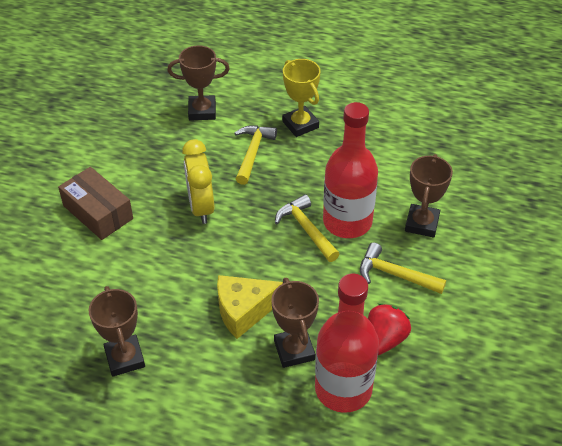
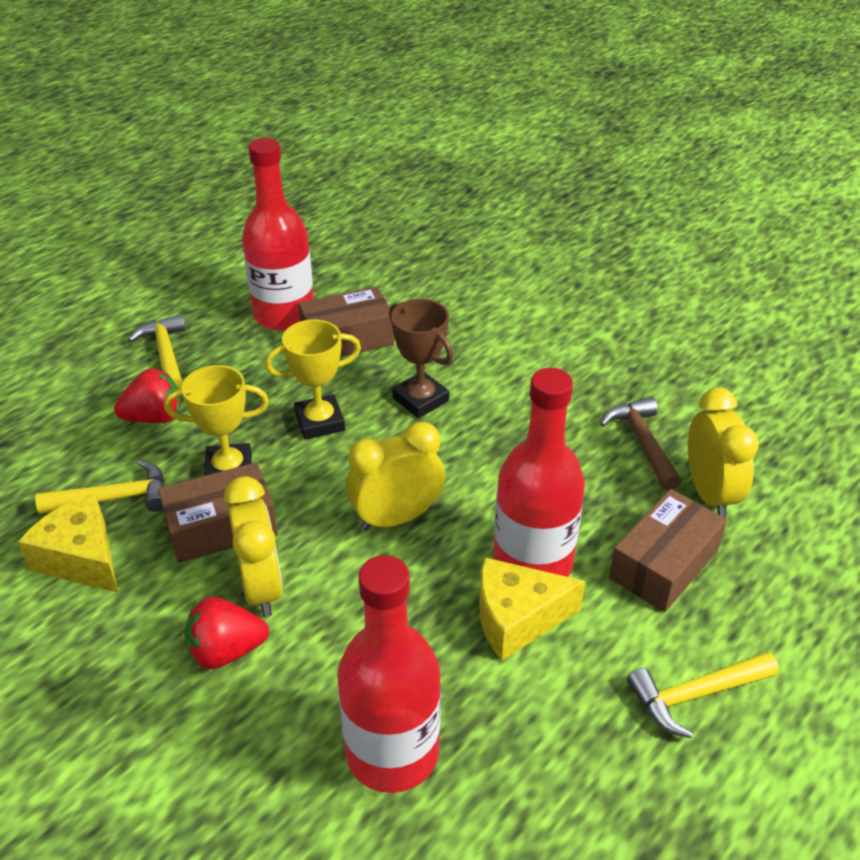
brown box: 1 -> 3
brown hammer: 0 -> 1
brown trophy: 4 -> 1
red bottle: 2 -> 3
red strawberry: 1 -> 2
yellow cheese: 1 -> 2
yellow clock: 1 -> 3
yellow trophy: 1 -> 2

